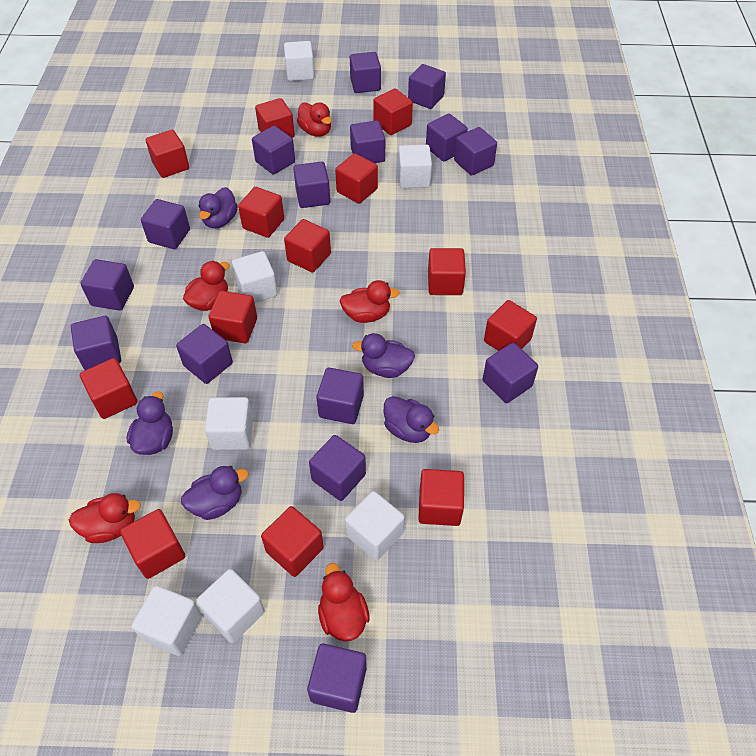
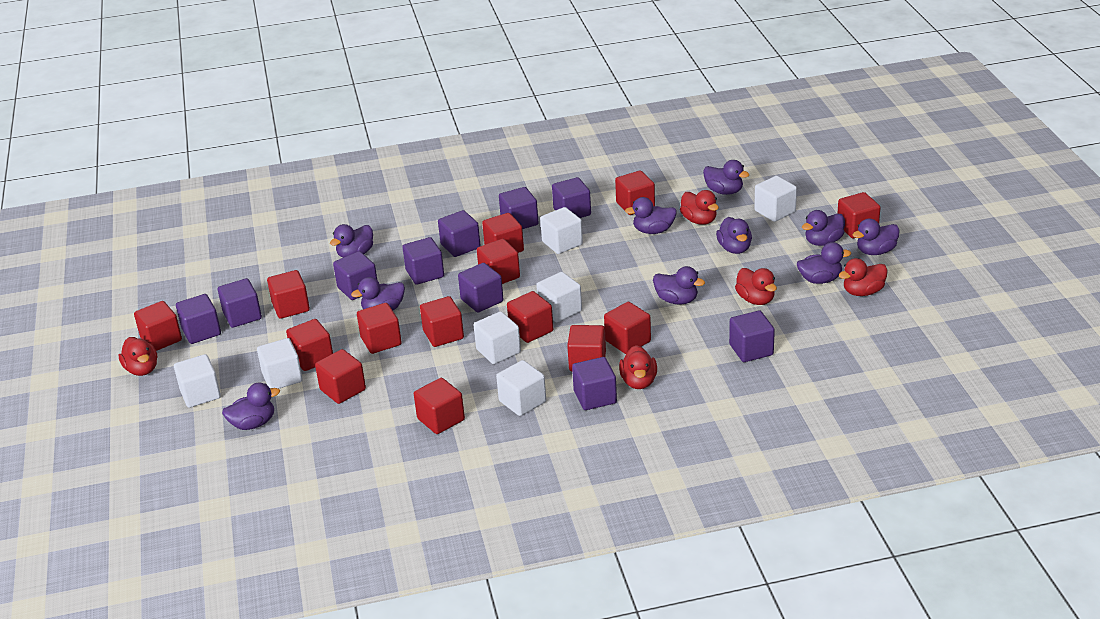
purple cube: 15 -> 10
purple duck: 5 -> 10
red cube: 13 -> 14

